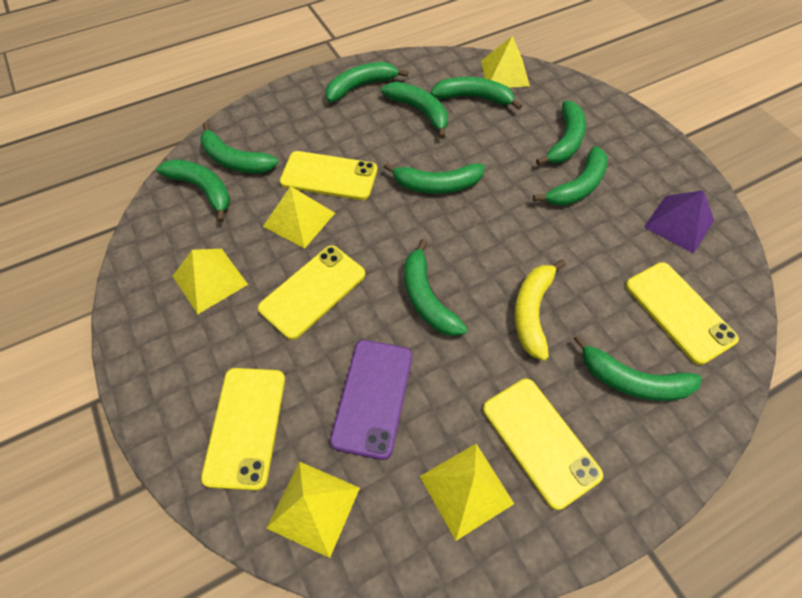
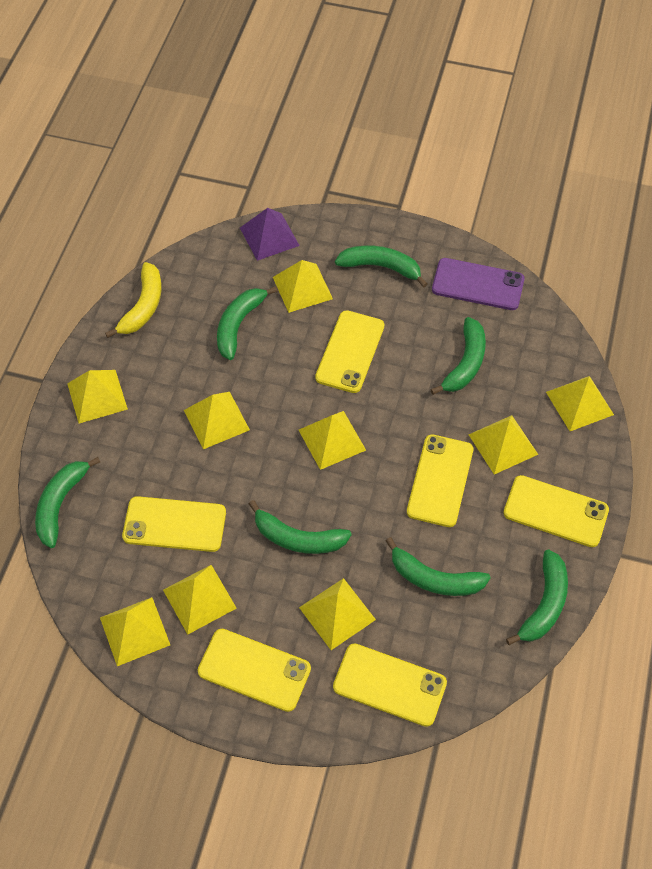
green banana: 10 -> 7
yellow phone: 5 -> 6
yellow pyramid: 5 -> 9

